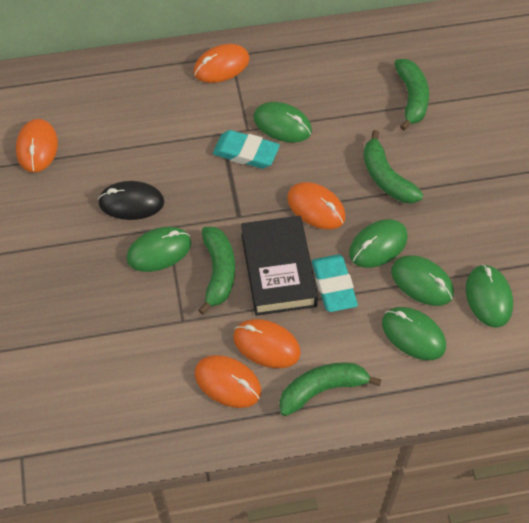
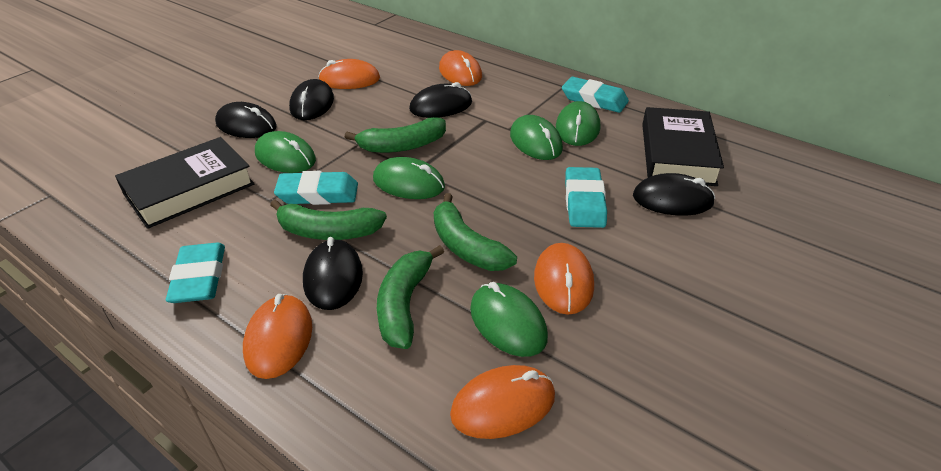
black book: 1 -> 2
black mouse: 1 -> 5
green mouse: 6 -> 5
turquoise eraser: 2 -> 4

